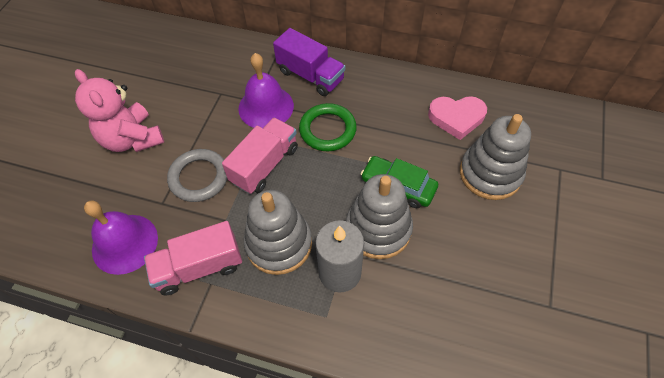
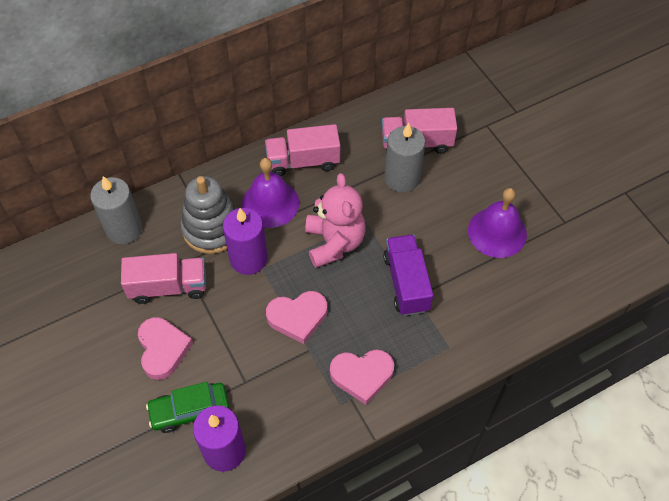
green ring: 1 -> 0
grey candle: 1 -> 2
grey ring: 1 -> 0
grey stacking toy: 3 -> 1
pink heart: 1 -> 3
pink truck: 2 -> 3
purple candle: 0 -> 2

